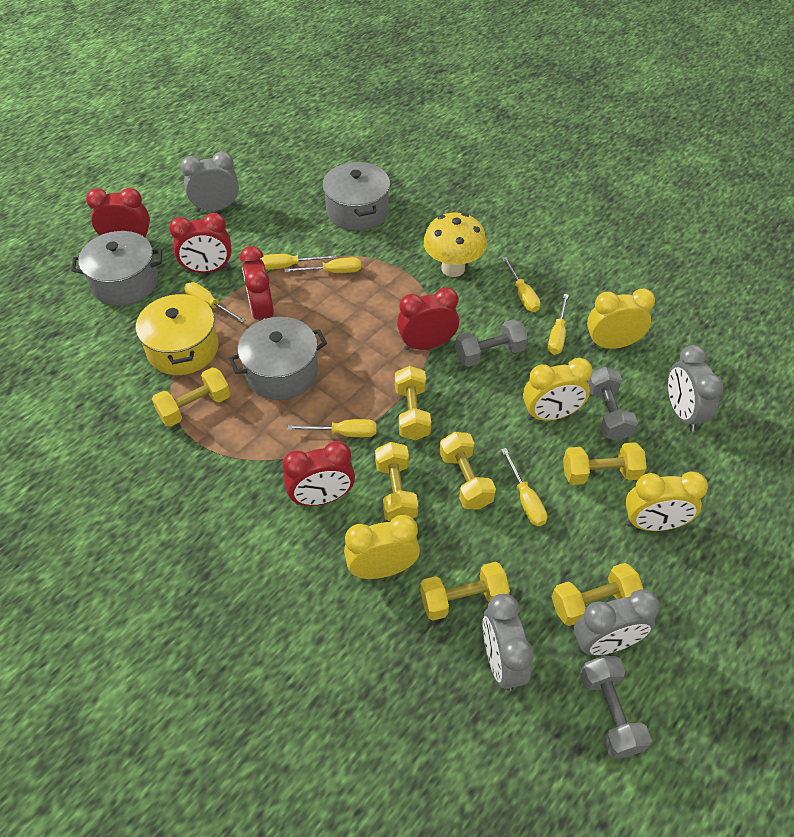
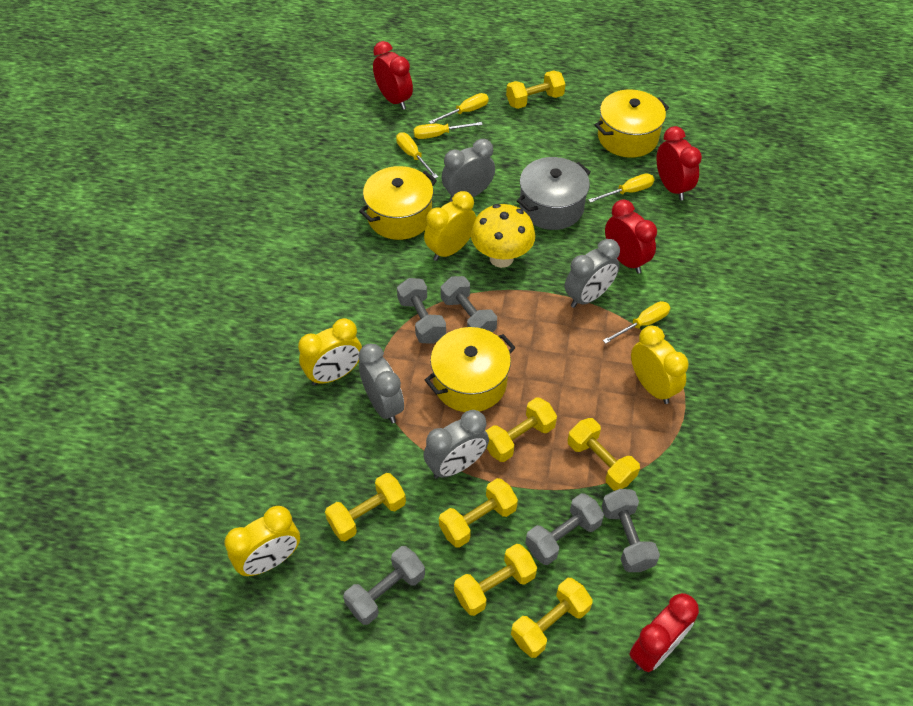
grey dumbbell: 3 -> 5
grey pot: 3 -> 1
red clock: 5 -> 4
yellow pot: 1 -> 3
yellow screwdriver: 7 -> 5

